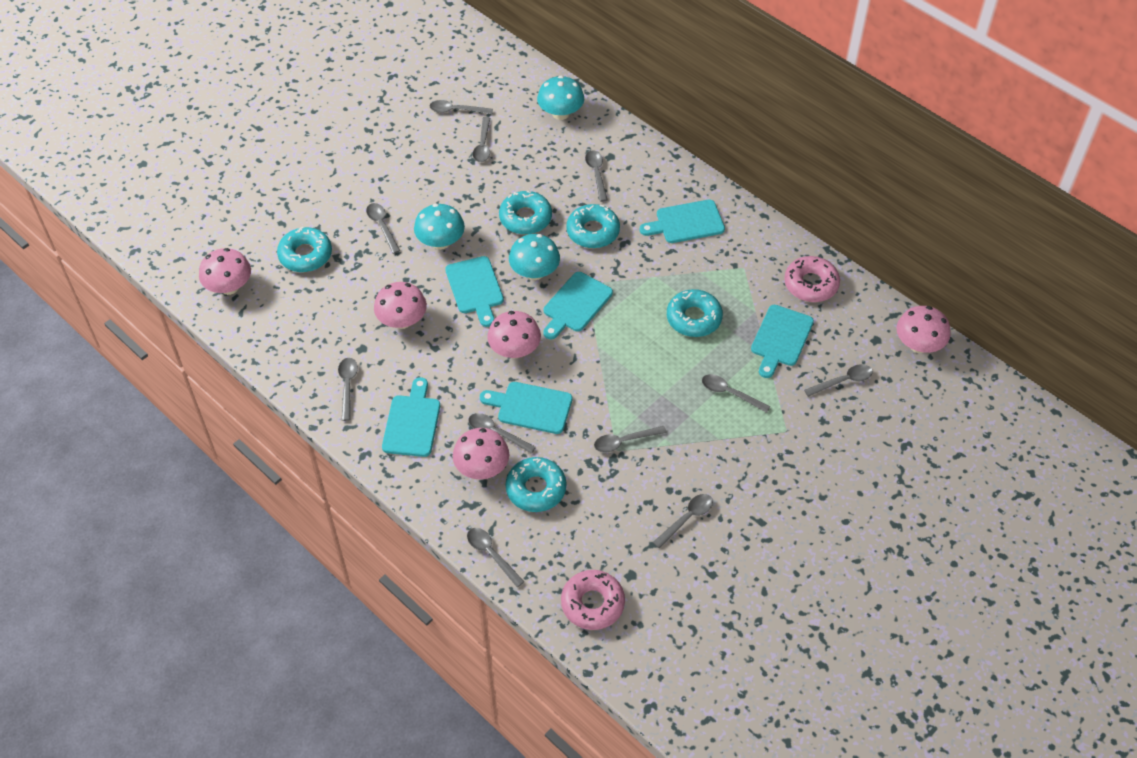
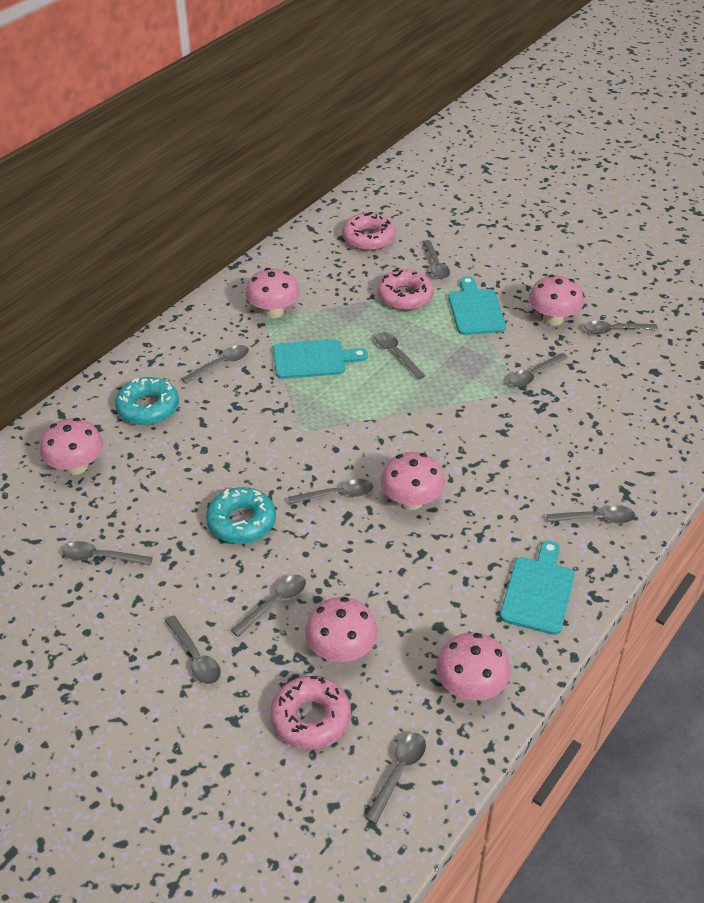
pink donut: 2 -> 3
pink mushroom: 5 -> 6
turquoise cutting board: 6 -> 3
turquoise donut: 5 -> 2
turquoise mushroom: 3 -> 0

